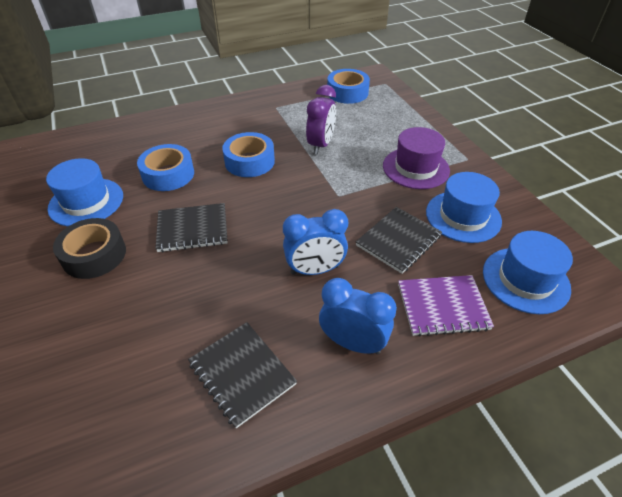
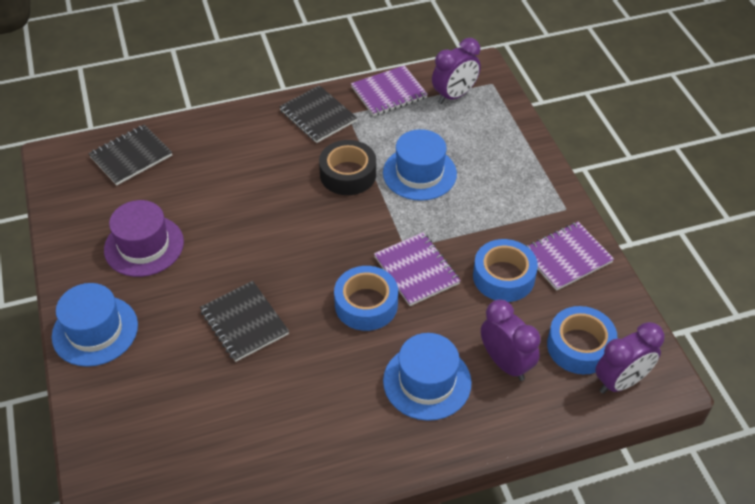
blue clock: 2 -> 0
purple clock: 1 -> 3
purple notebook: 1 -> 3

